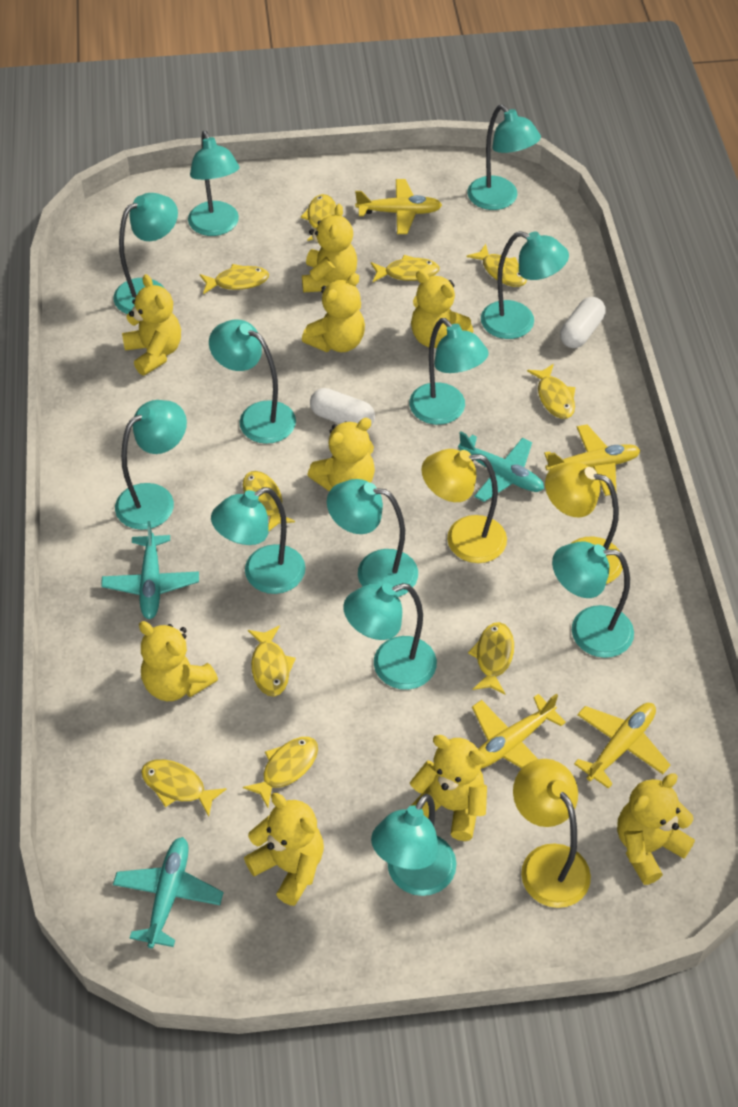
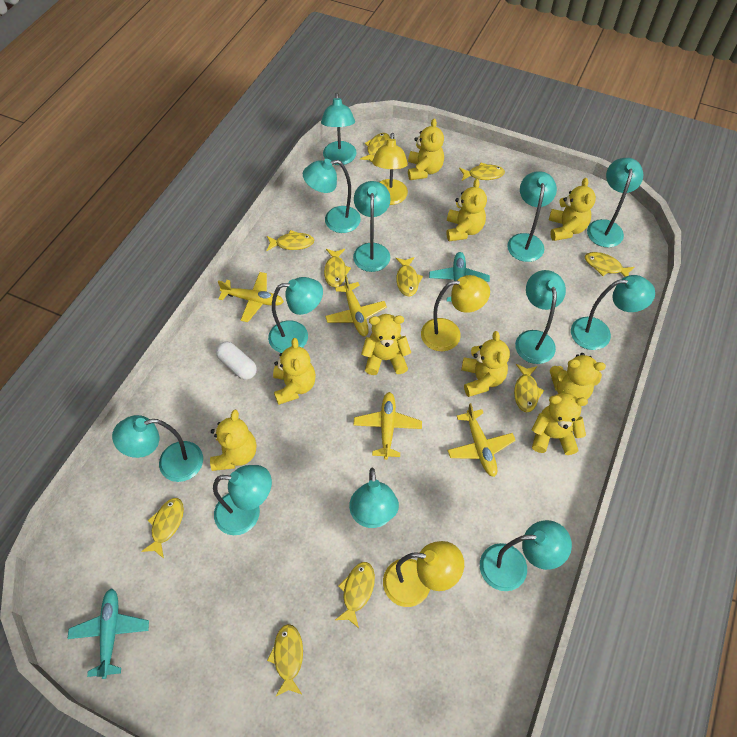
turquoise plane: 3 -> 2
white capsule: 2 -> 1

